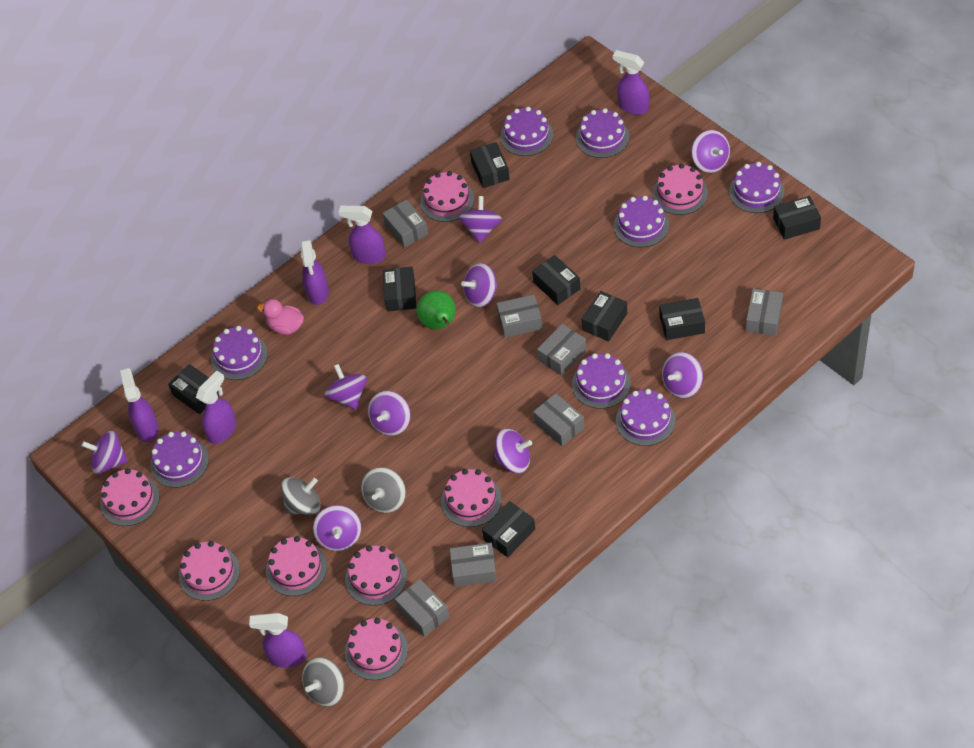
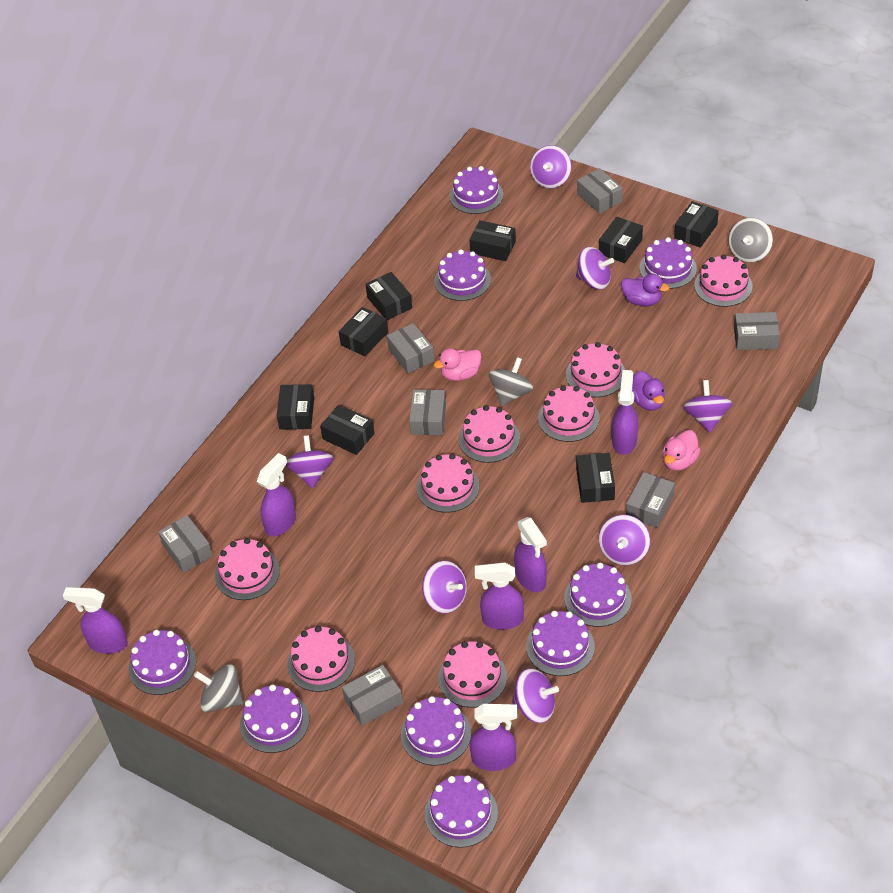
green pear: 1 -> 0
pink duck: 1 -> 2
purple cake: 8 -> 9
purple duck: 0 -> 2
purple spinning top: 9 -> 7

